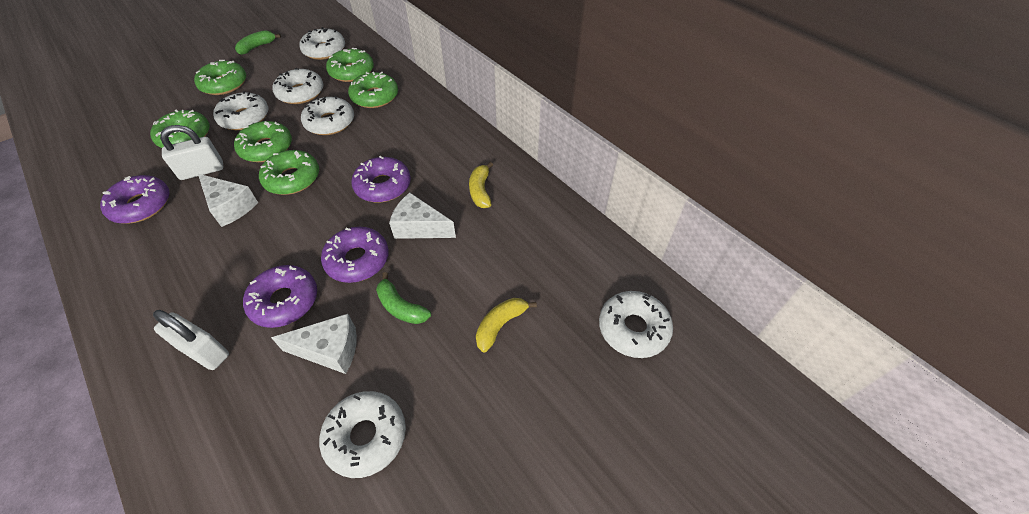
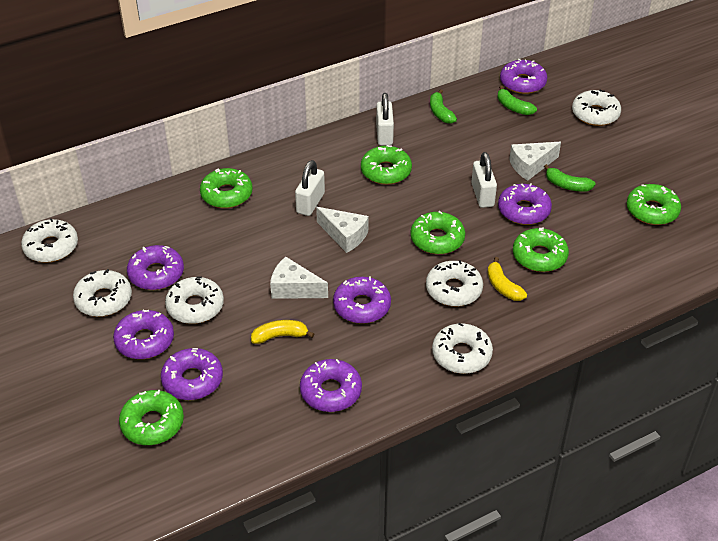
green banana: 2 -> 3
purple donut: 4 -> 7
white padlock: 2 -> 3

